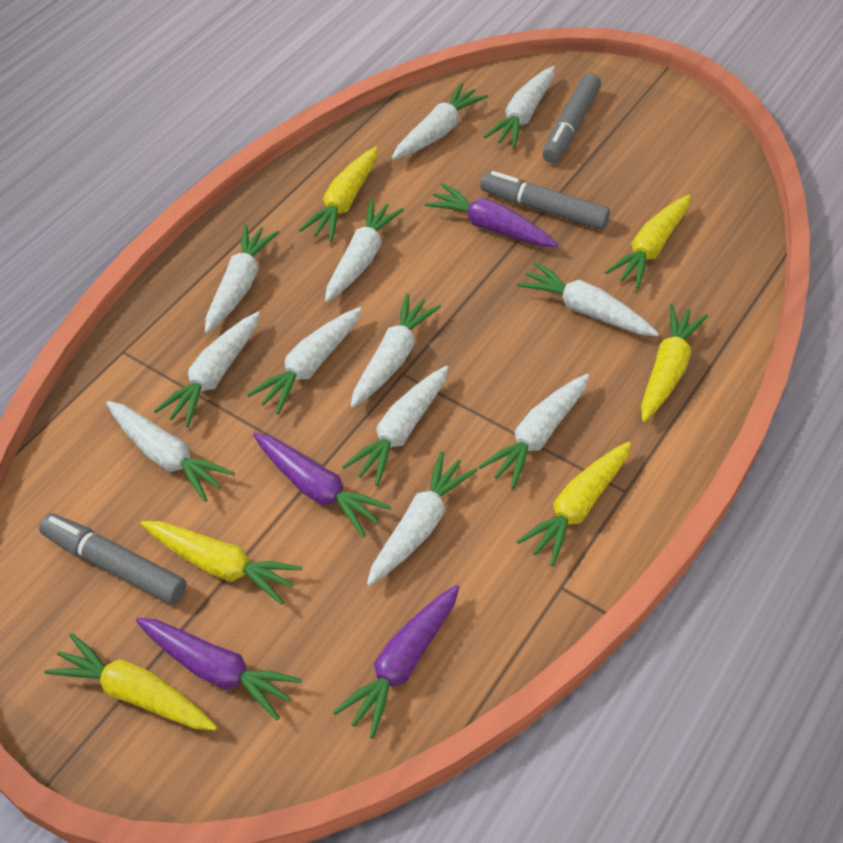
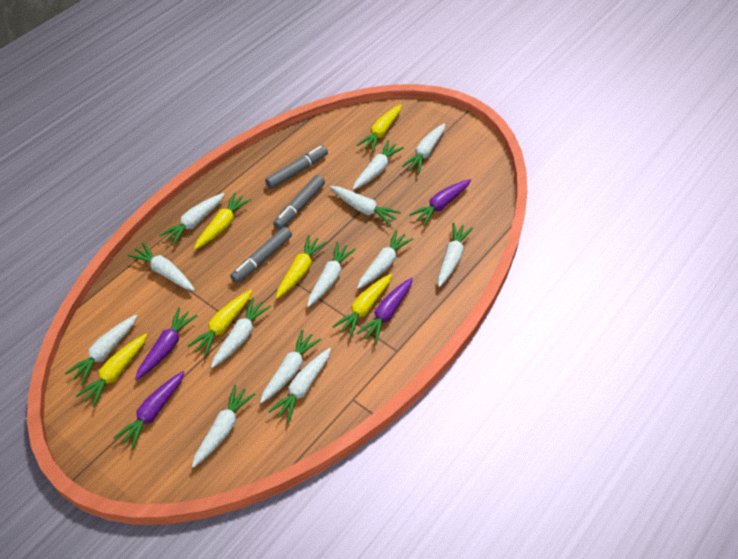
white carrot: 12 -> 13

